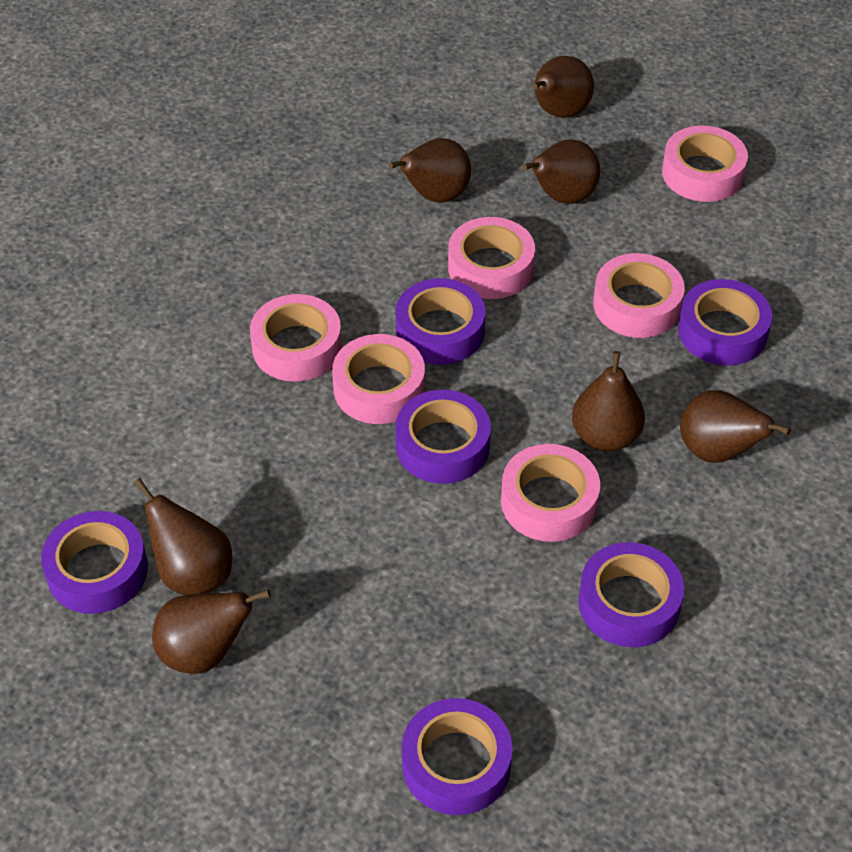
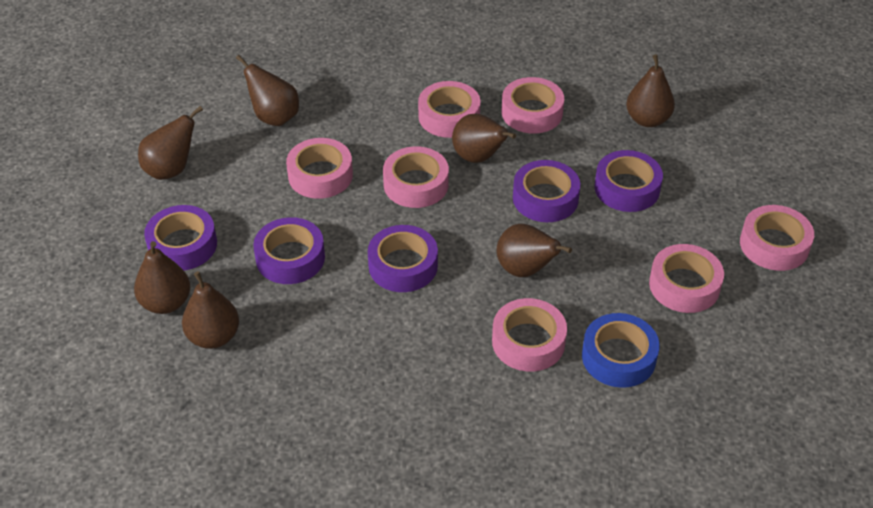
blue tape: 0 -> 1
pink tape: 6 -> 7
purple tape: 6 -> 5

